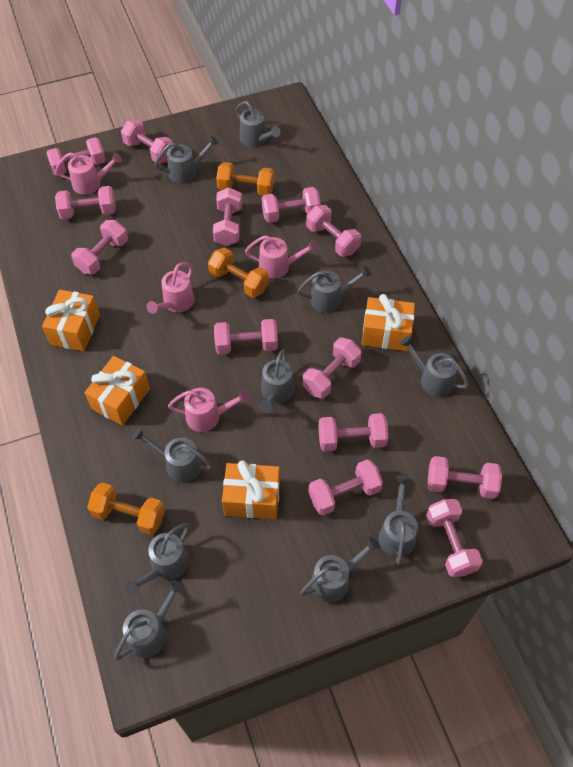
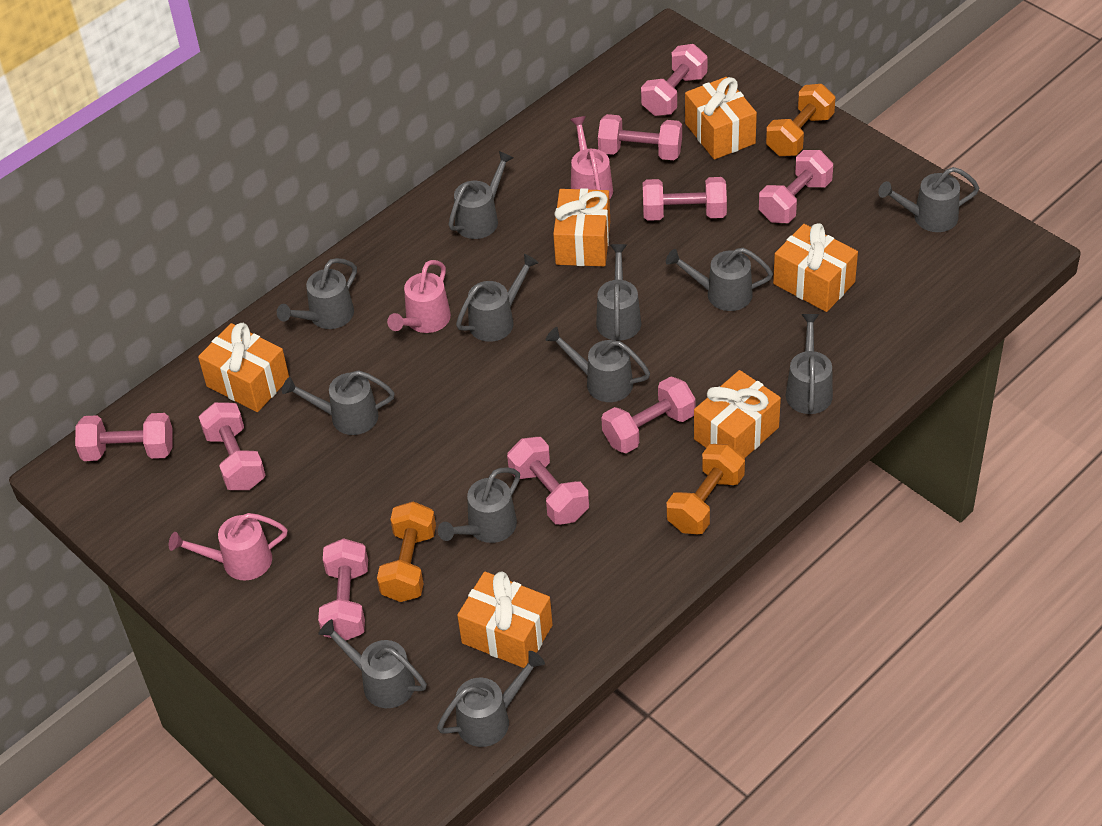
grey watering can: 10 -> 12
orange gift: 4 -> 6
pink dumbbell: 13 -> 9
pink watering can: 4 -> 3

